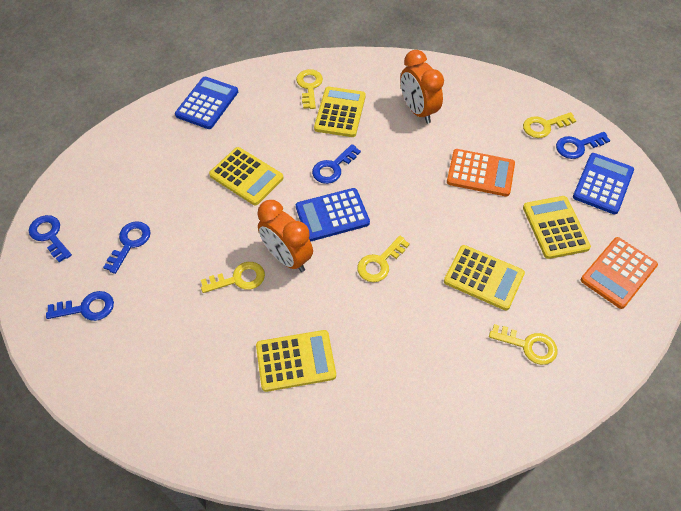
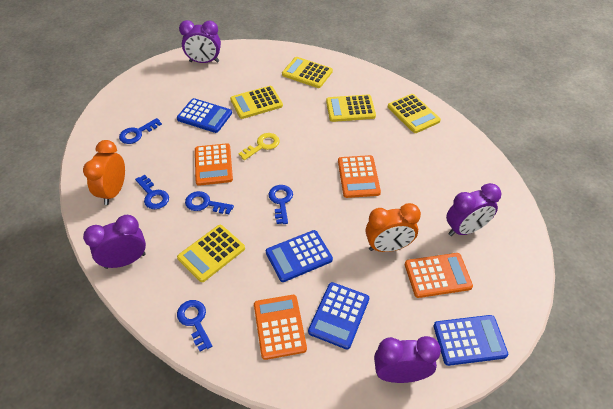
blue calculator: 3 -> 4
orange calculator: 2 -> 4
purple clock: 0 -> 4
yellow key: 5 -> 1

